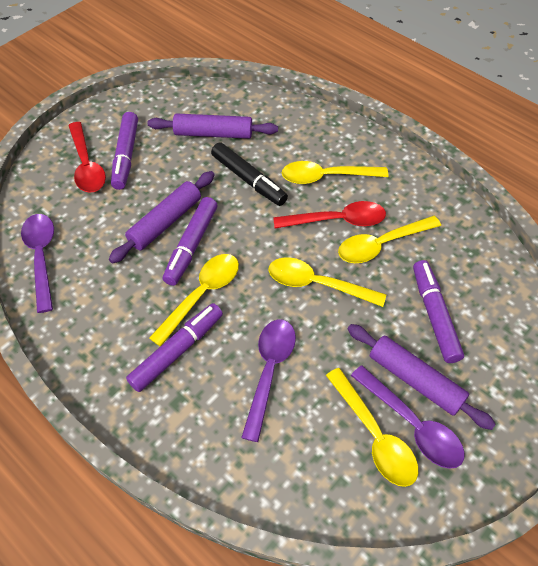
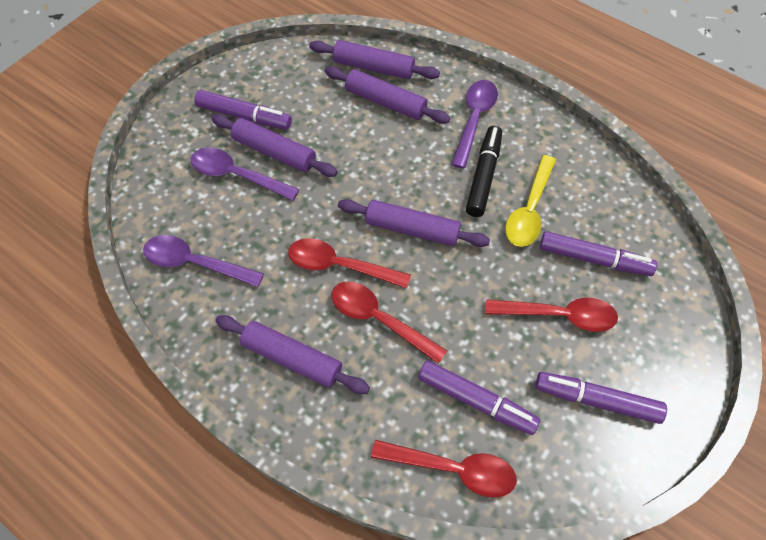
purple rolling pin: 3 -> 5
red spoon: 2 -> 4
yellow spoon: 5 -> 1

